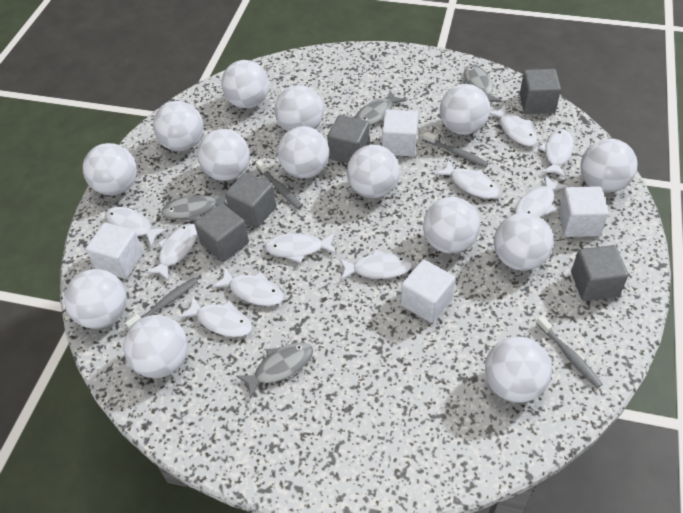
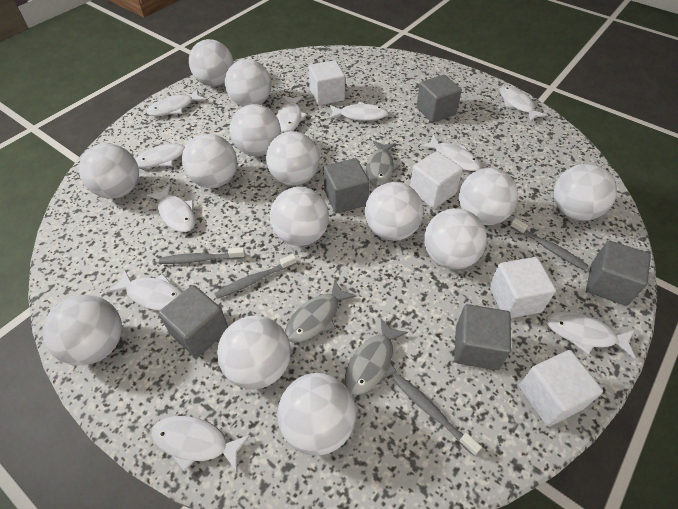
grey fish: 4 -> 3

